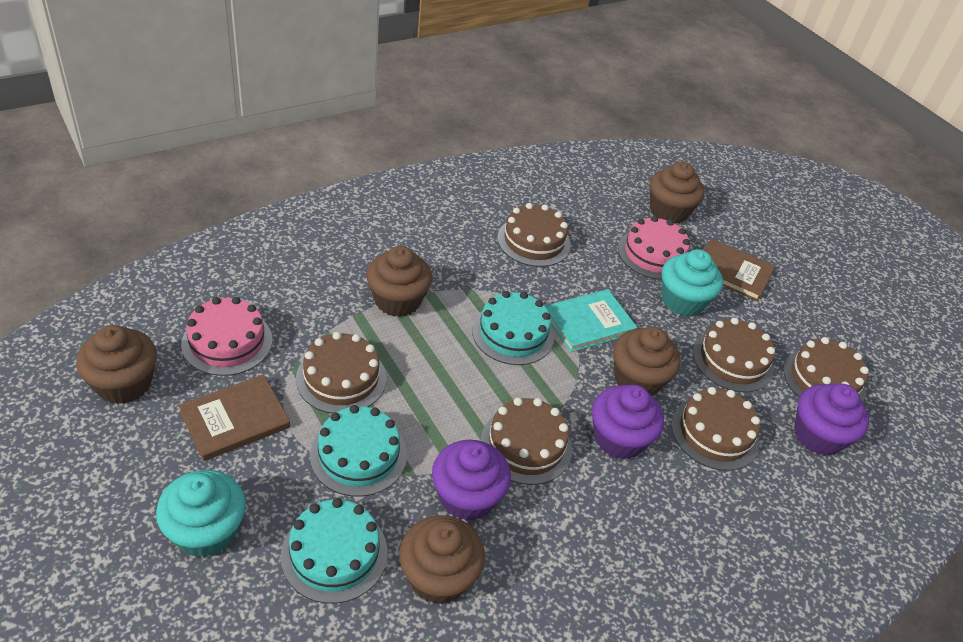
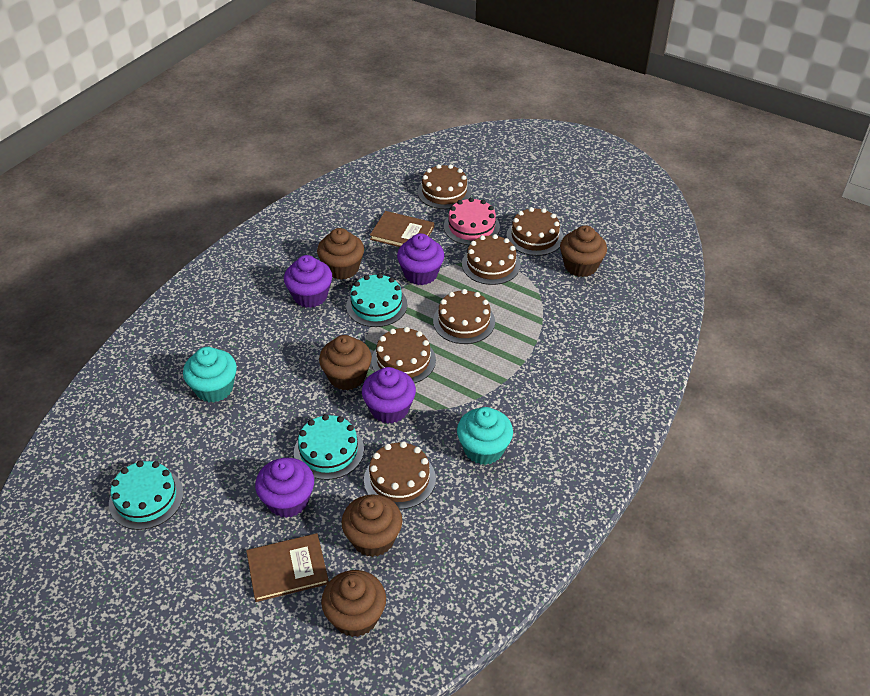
pink cake: 2 -> 1
purple cupcake: 3 -> 4
turquoise book: 1 -> 0

